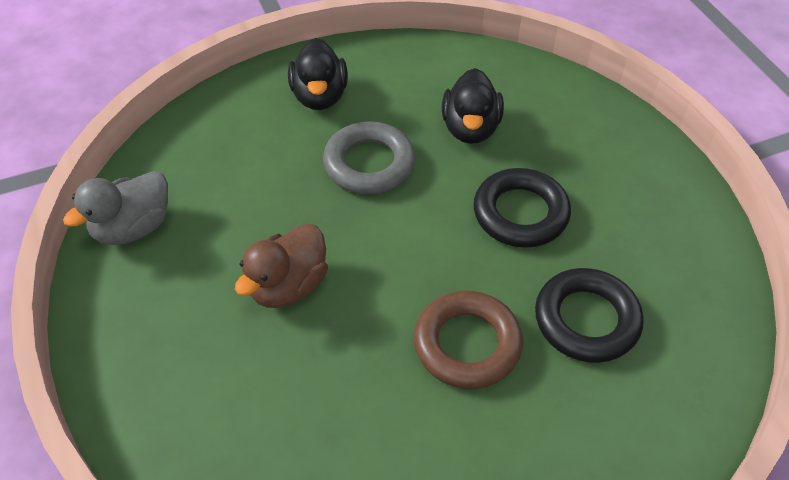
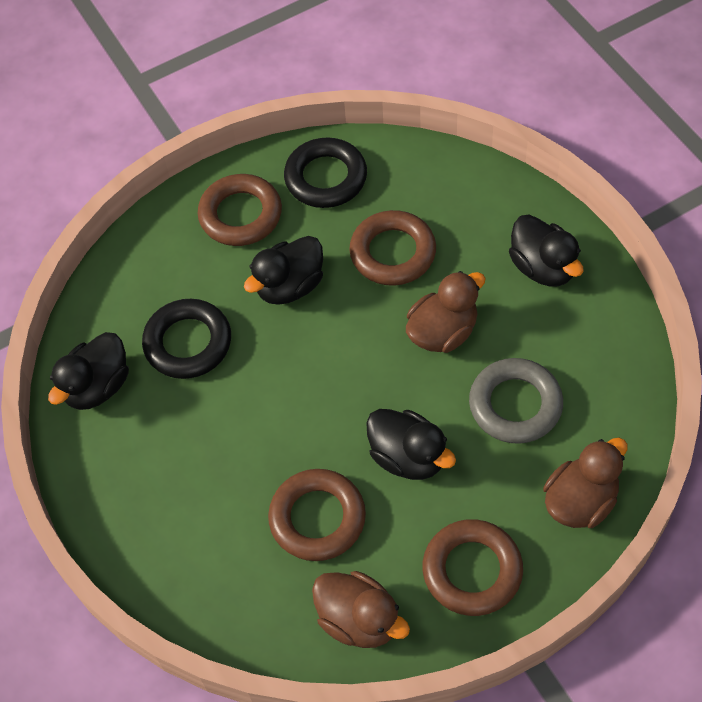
black duck: 2 -> 4
brown duck: 1 -> 3
brown ring: 1 -> 4
grey duck: 1 -> 0

